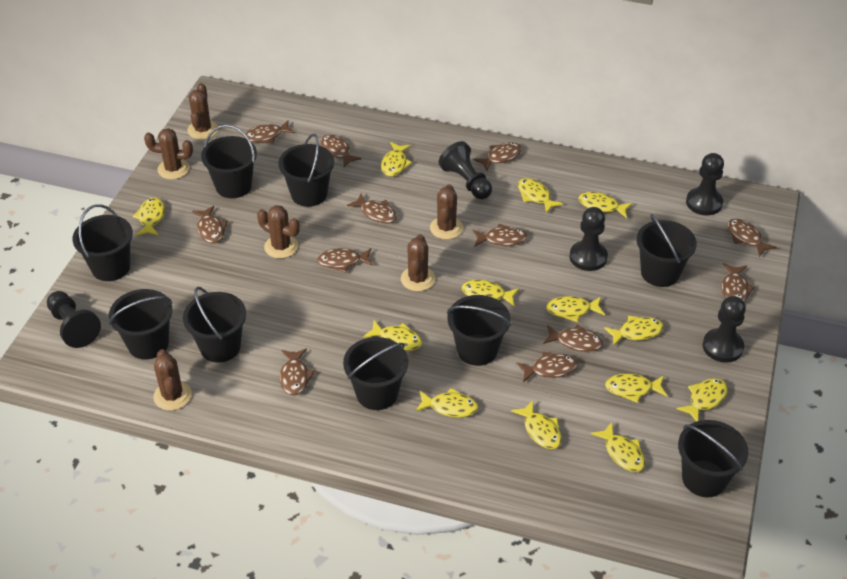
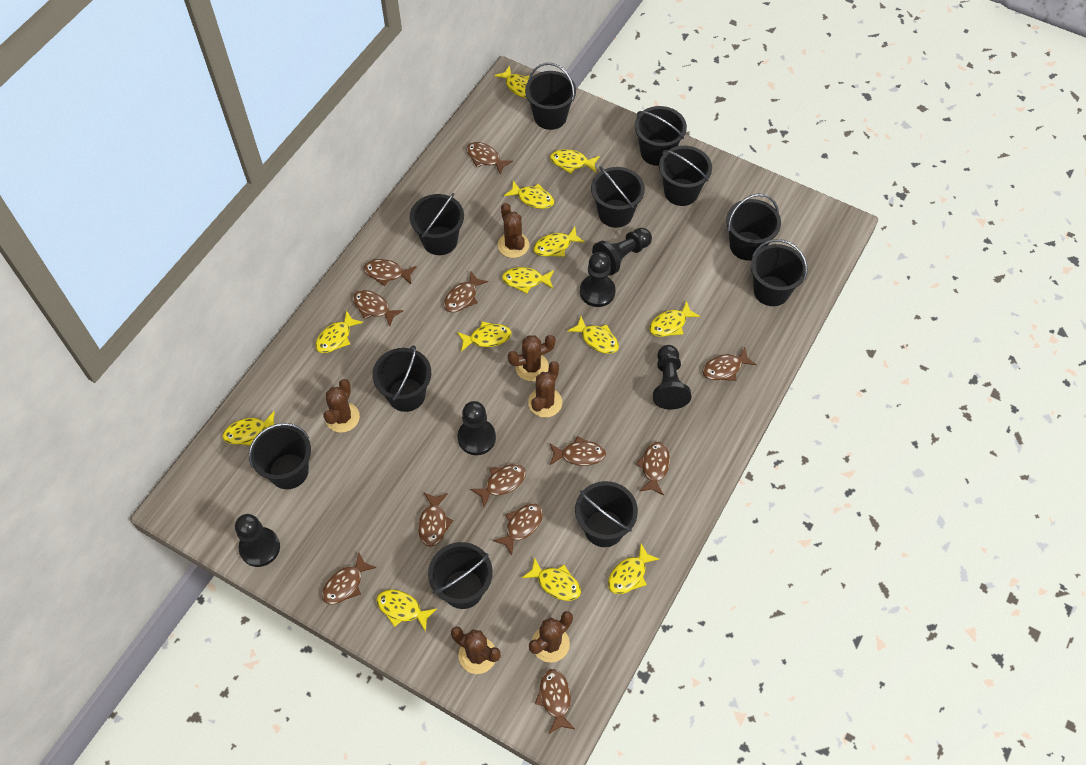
black bucket: 9 -> 11

